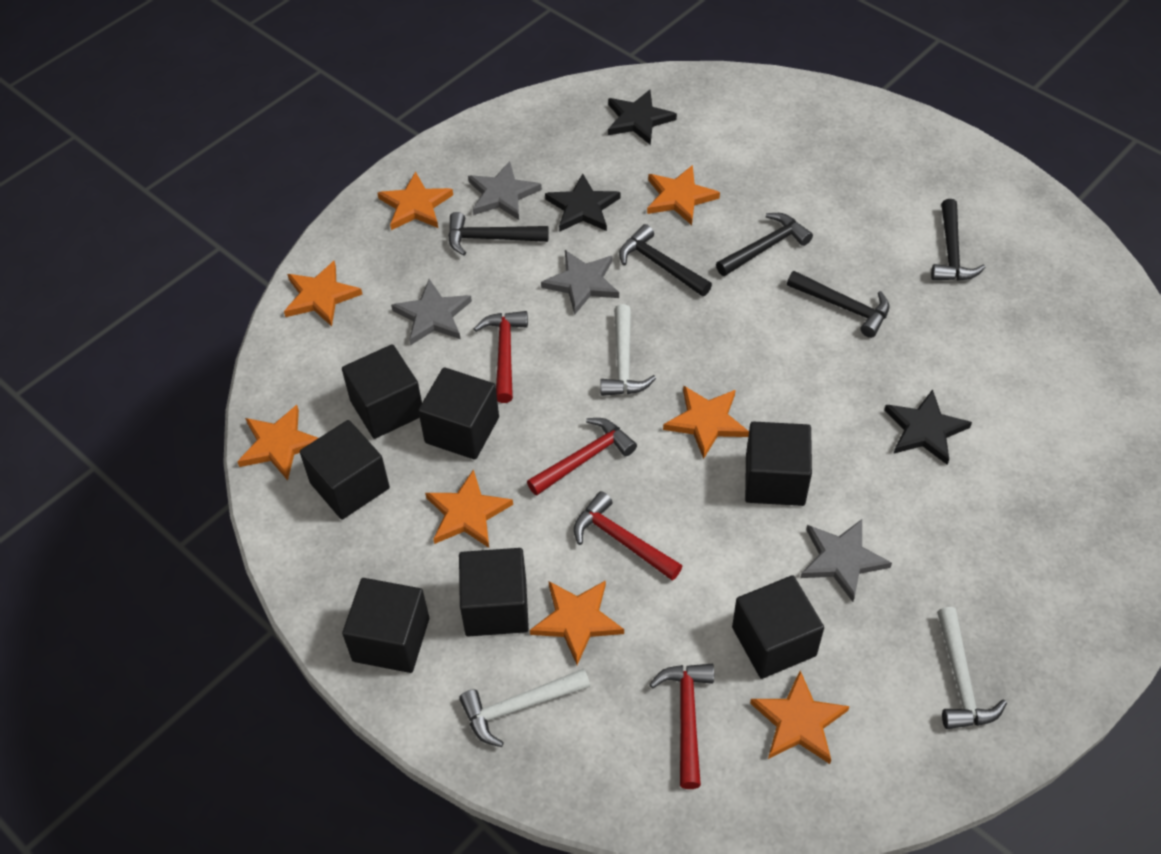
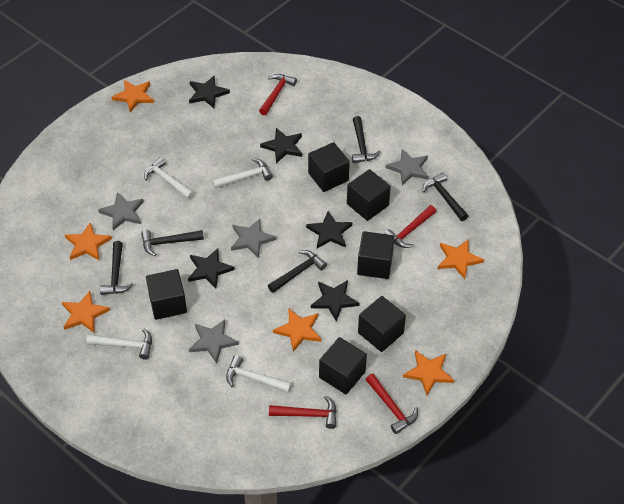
black cube: 7 -> 6
black star: 3 -> 5
orange star: 8 -> 6
white hammer: 3 -> 4

